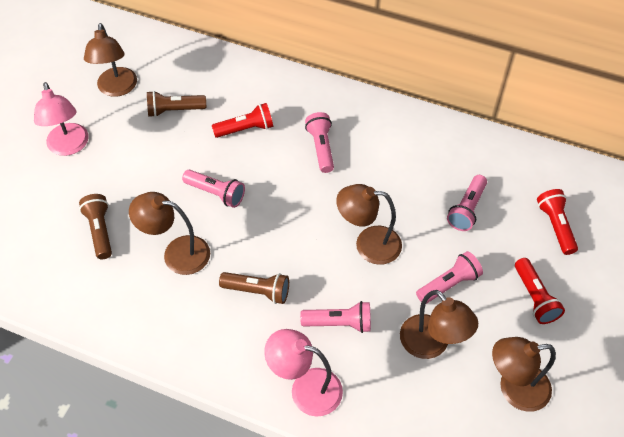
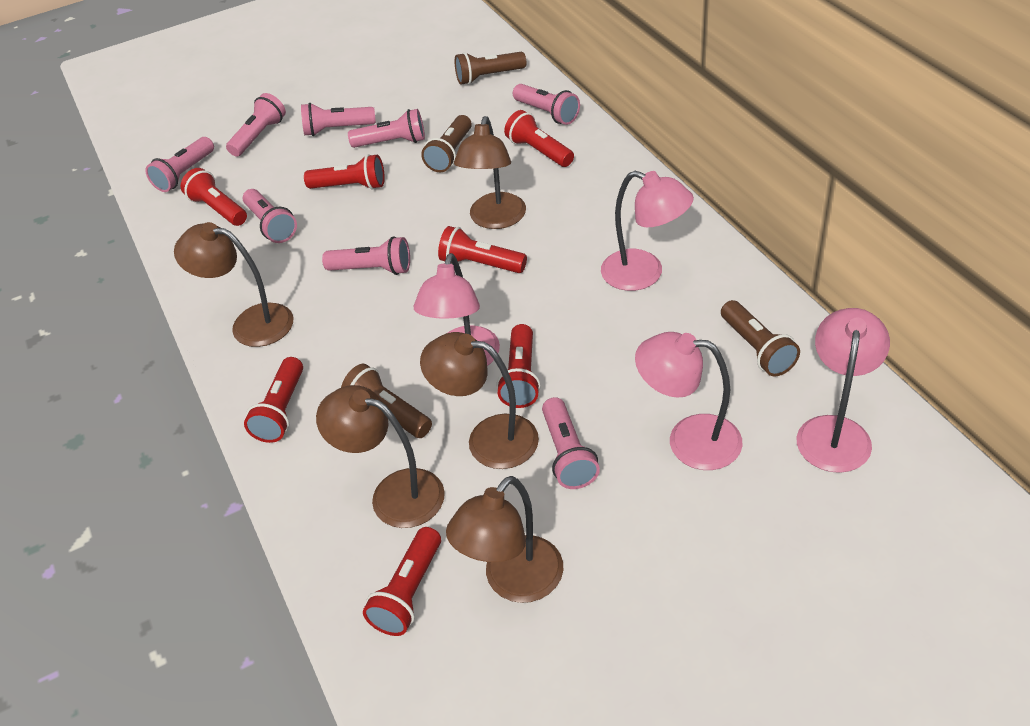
brown flashlight: 3 -> 4
pink flashlight: 5 -> 8
pink lamp: 2 -> 4
red flashlight: 3 -> 7

